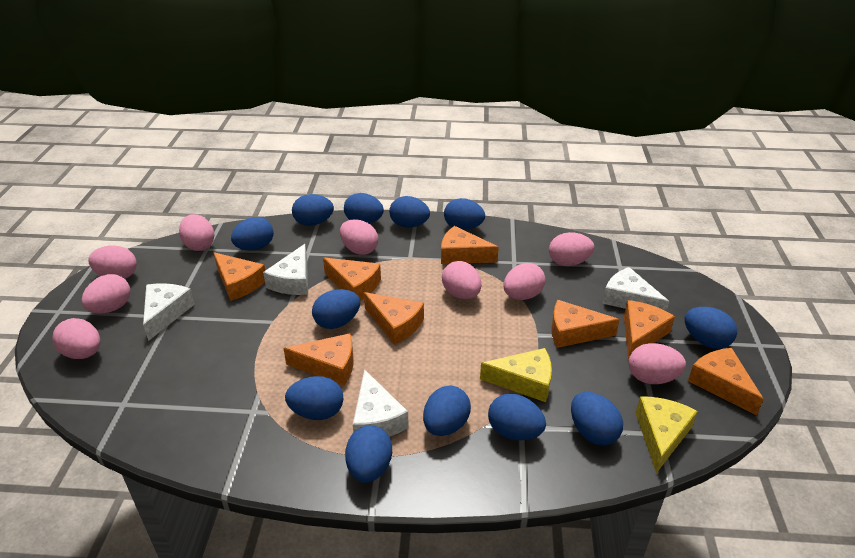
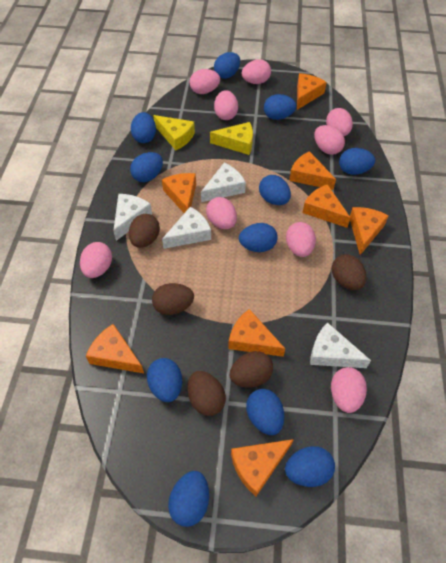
blue egg: 12 -> 11
brown egg: 0 -> 5

